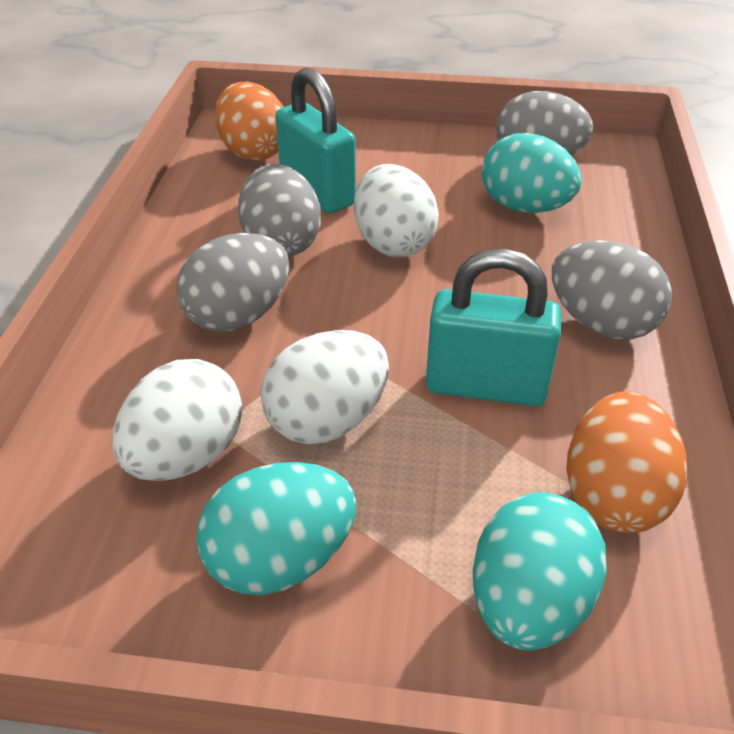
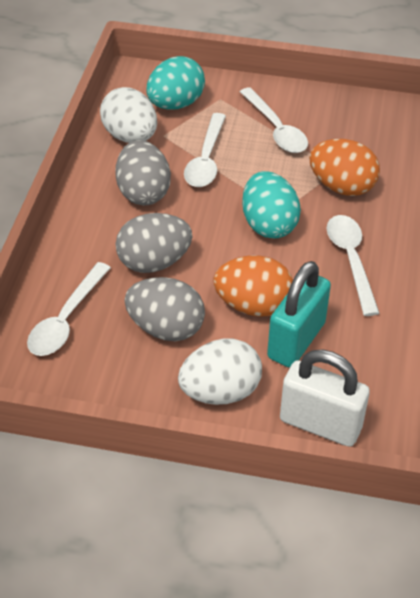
grey egg: 4 -> 3
turquoise egg: 3 -> 2
turquoise padlock: 2 -> 1
white egg: 3 -> 2
white padlock: 0 -> 1
white spoon: 0 -> 4

